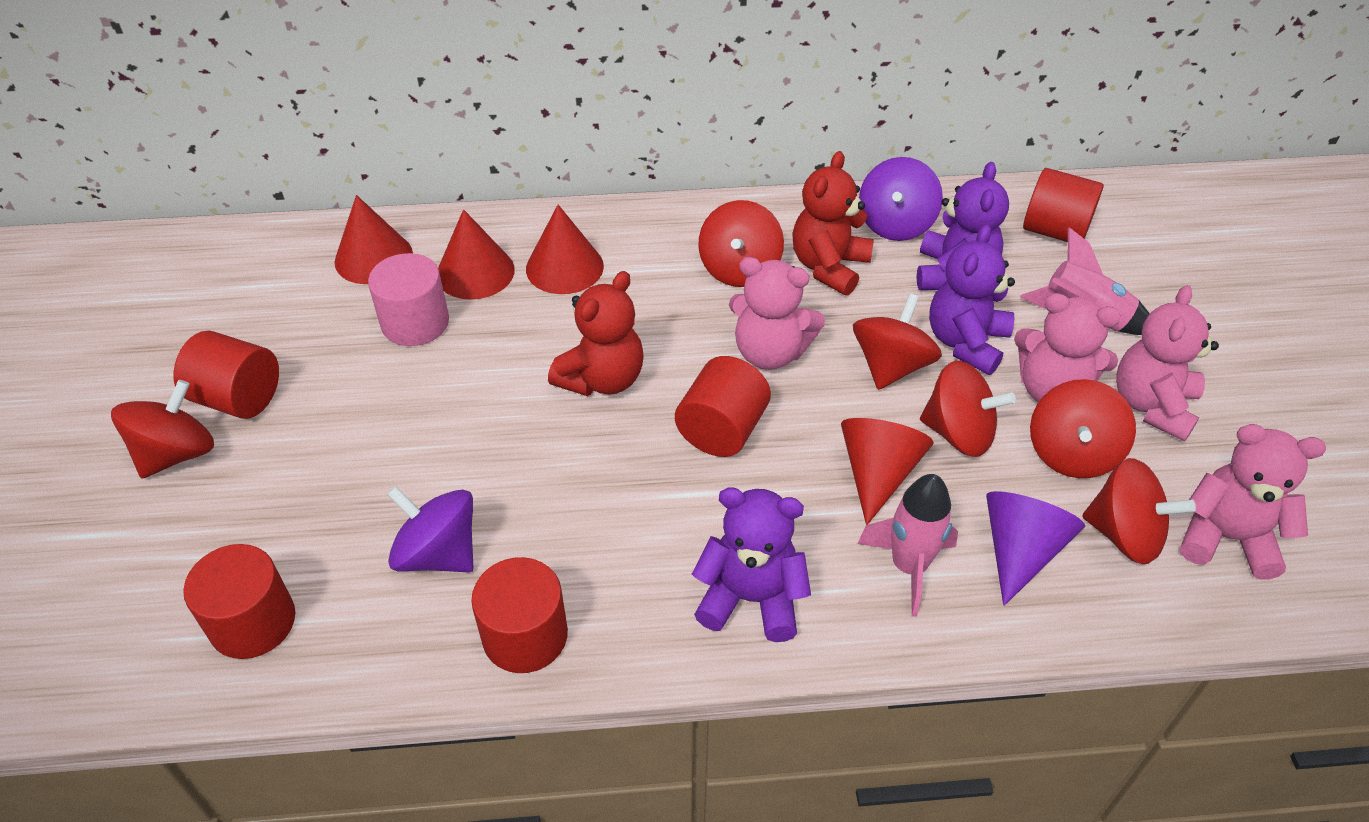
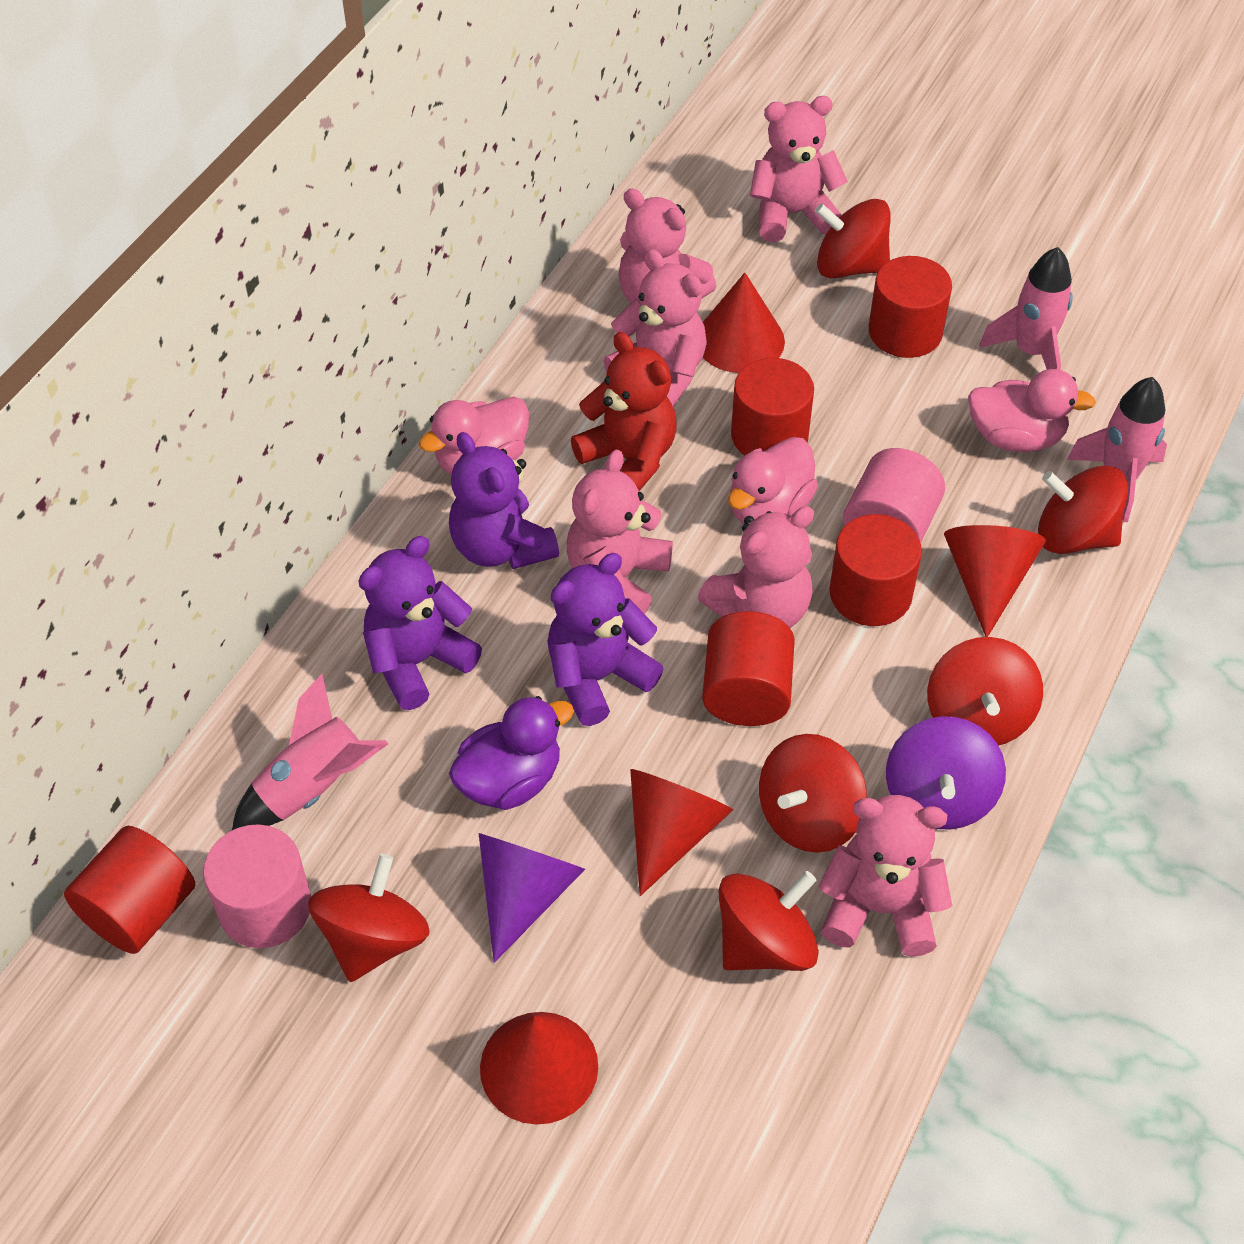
pink cylinder: 1 -> 2
pink duck: 0 -> 3
pink rocket: 2 -> 3
pink teddy bear: 4 -> 6
purple duck: 0 -> 1
purple spinning top: 2 -> 1
red teddy bear: 2 -> 1

